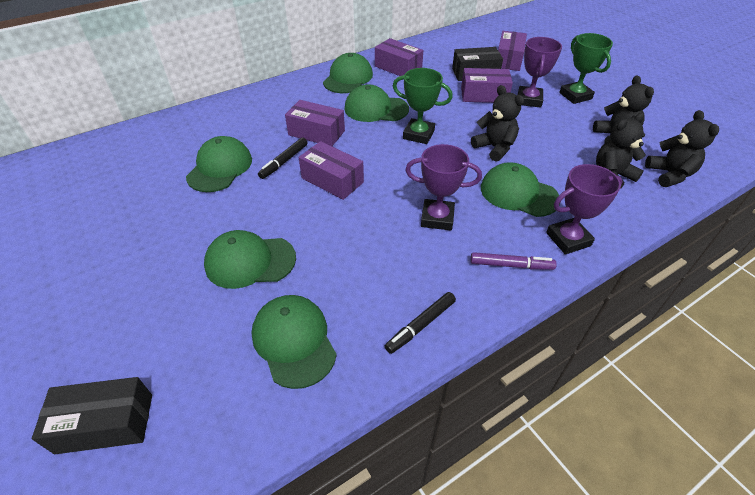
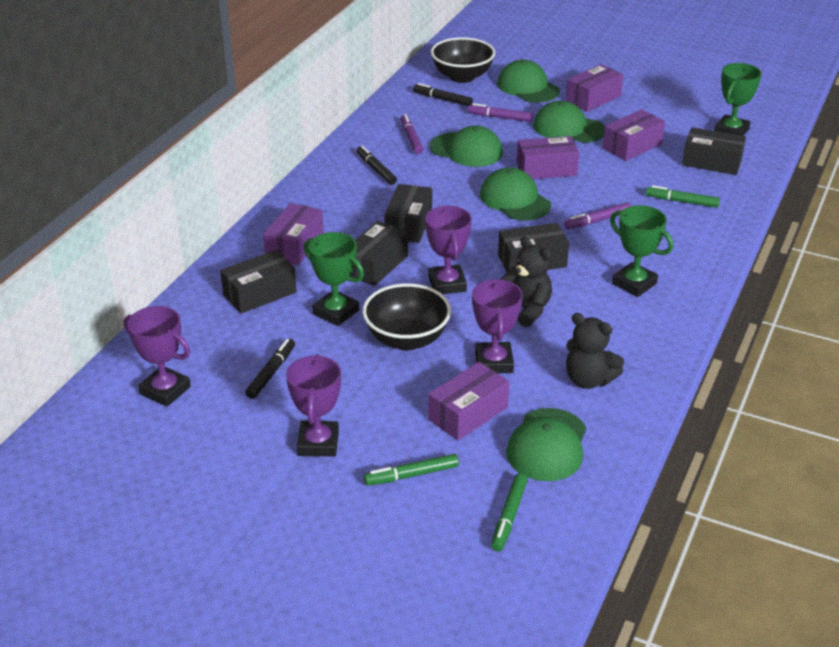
black bowl: 0 -> 2
black box: 2 -> 5
black marker: 2 -> 3
black teddy bear: 4 -> 2
green cap: 6 -> 5
green marker: 0 -> 3
green trophy: 2 -> 3
purple marker: 1 -> 3
purple trophy: 3 -> 4

